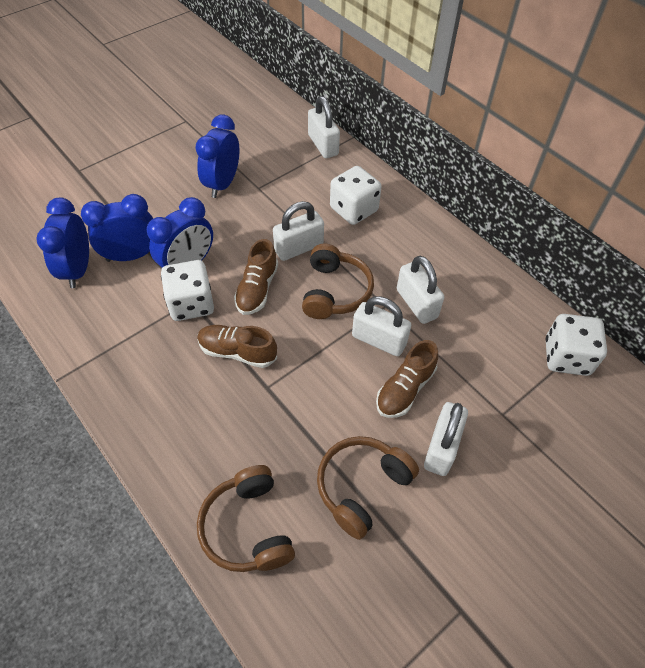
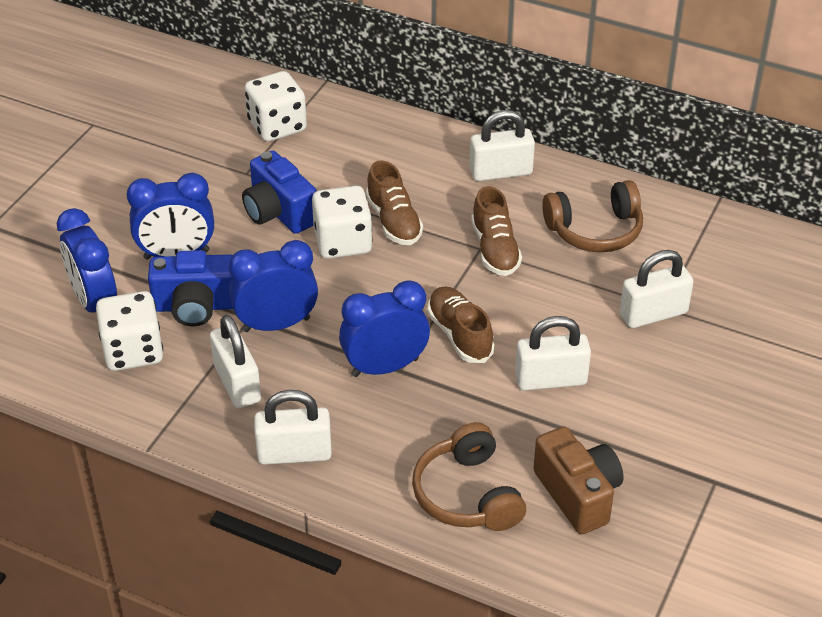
blue camera: 0 -> 2
brown camera: 0 -> 1
brown headphones: 3 -> 2

